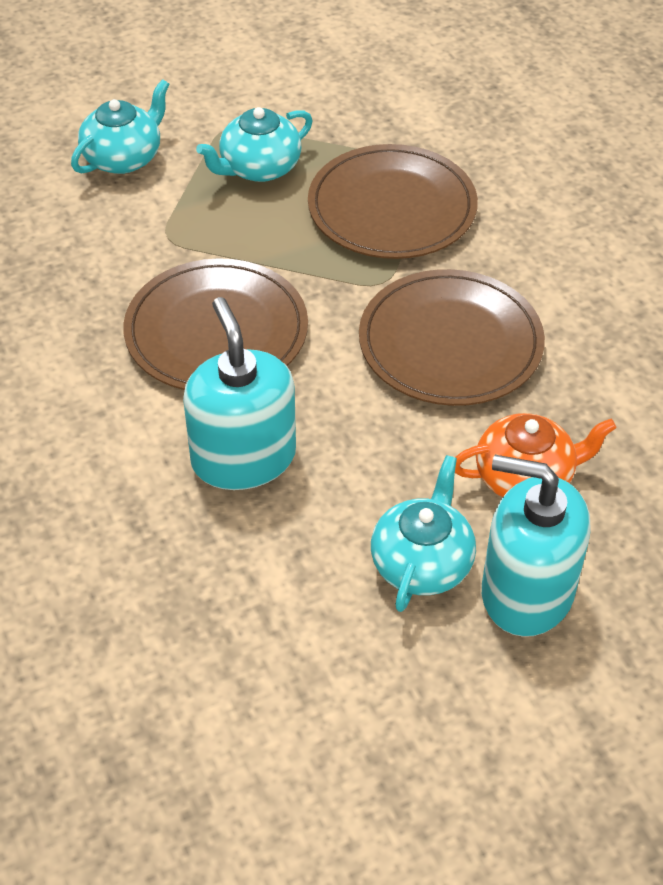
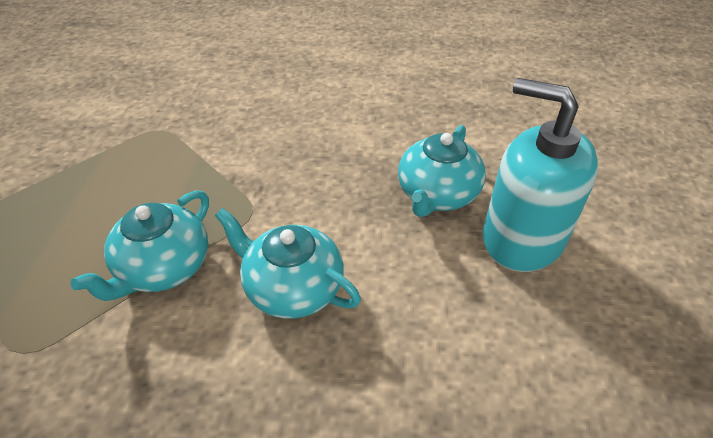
brown plate: 3 -> 0
orange teapot: 1 -> 0
turquoise soap dispenser: 2 -> 1

